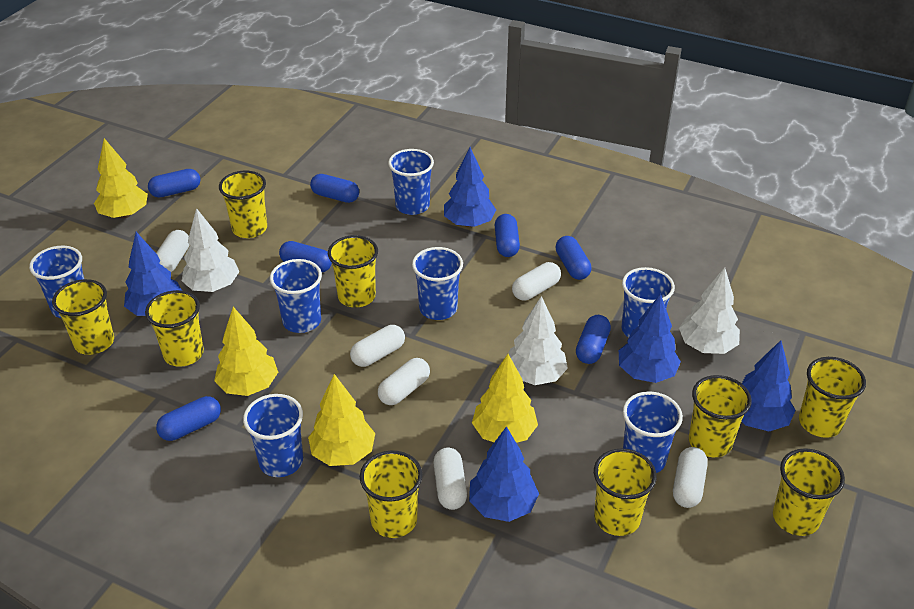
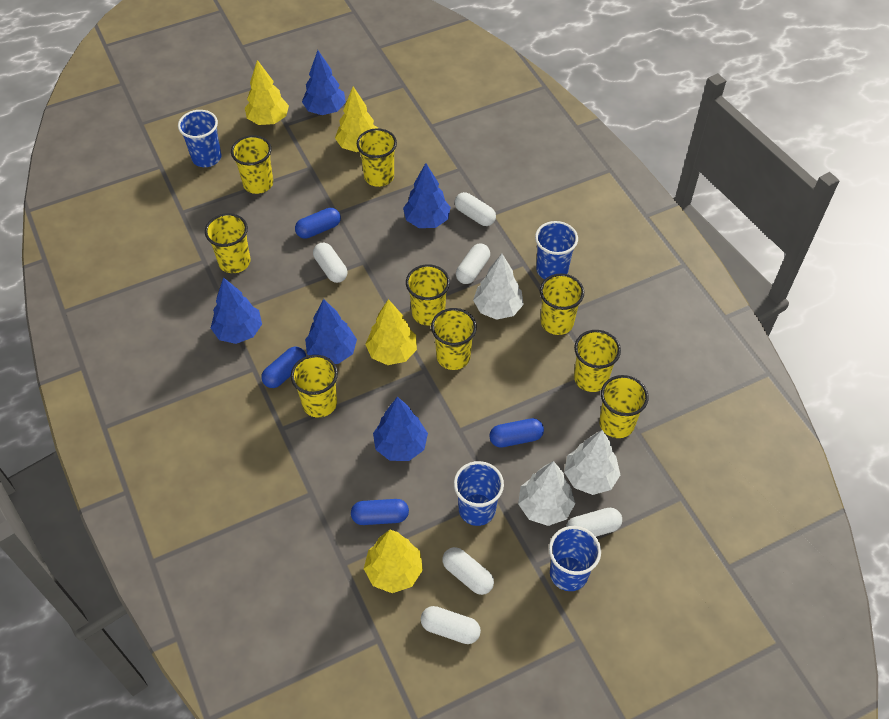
blue capsule: 7 -> 4
blue cup: 7 -> 4

